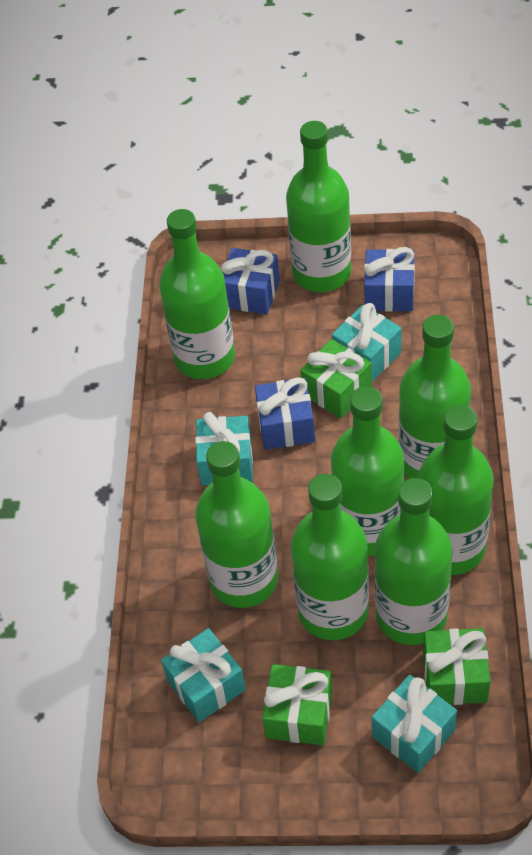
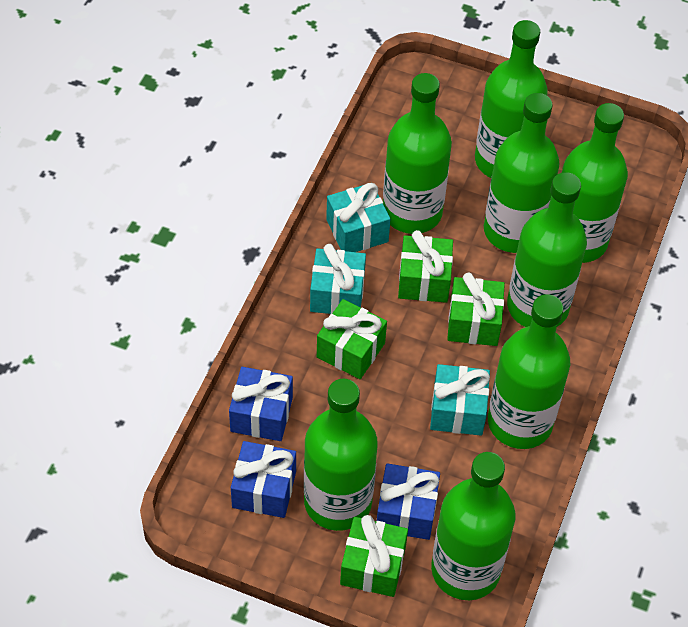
green gift: 3 -> 4
turquoise gift: 4 -> 3

